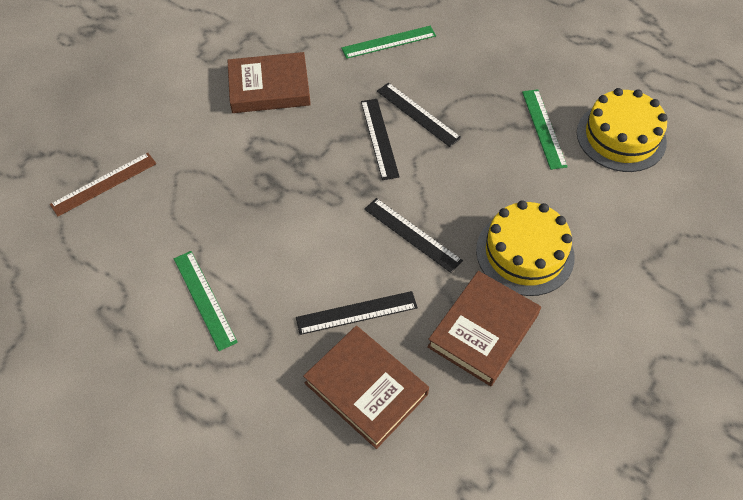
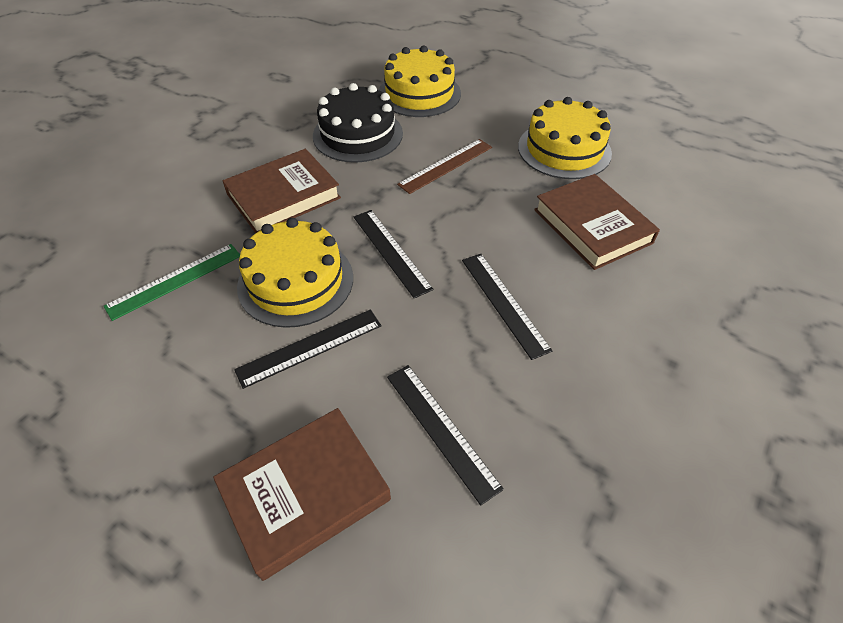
black cake: 0 -> 1
green ruler: 3 -> 1
yellow cake: 2 -> 3

